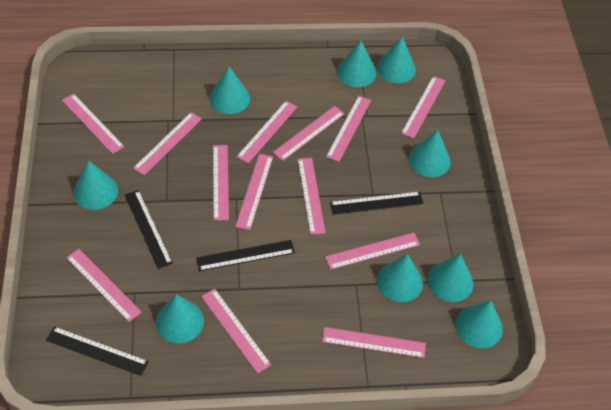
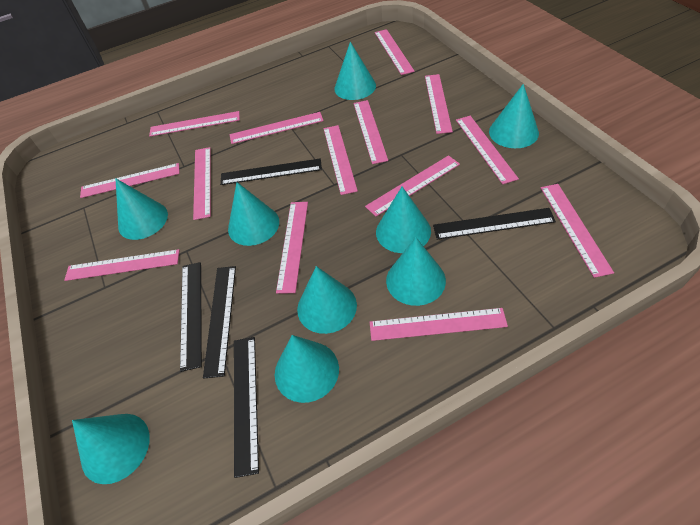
black ruler: 4 -> 5
pink ruler: 13 -> 14

